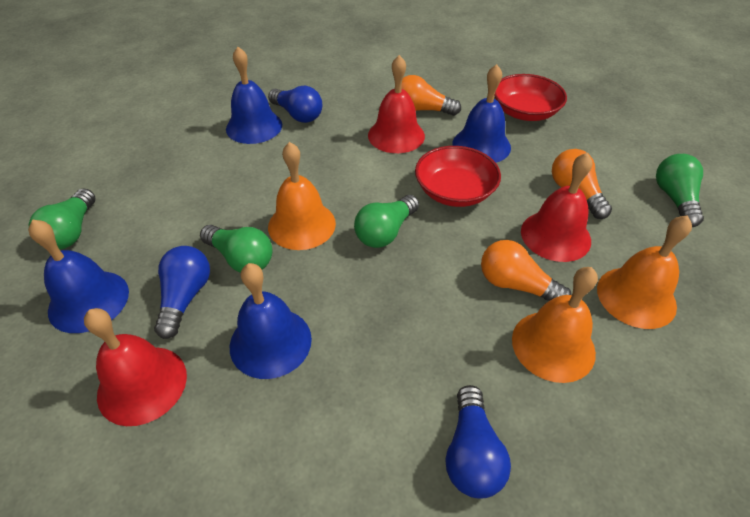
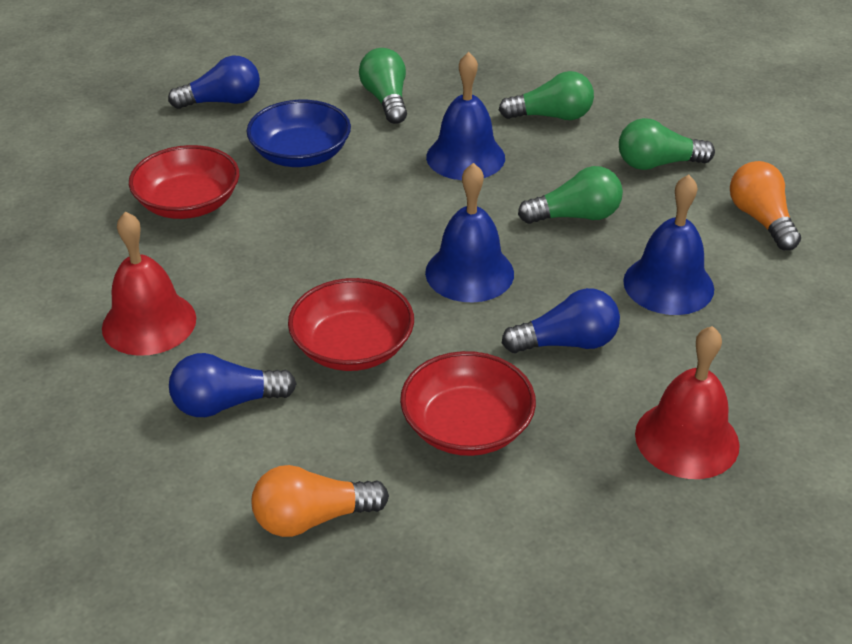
blue bell: 4 -> 3
blue bowl: 0 -> 1
orange bell: 3 -> 0
orange light bulb: 3 -> 2
red bell: 3 -> 2
red bowl: 2 -> 3

